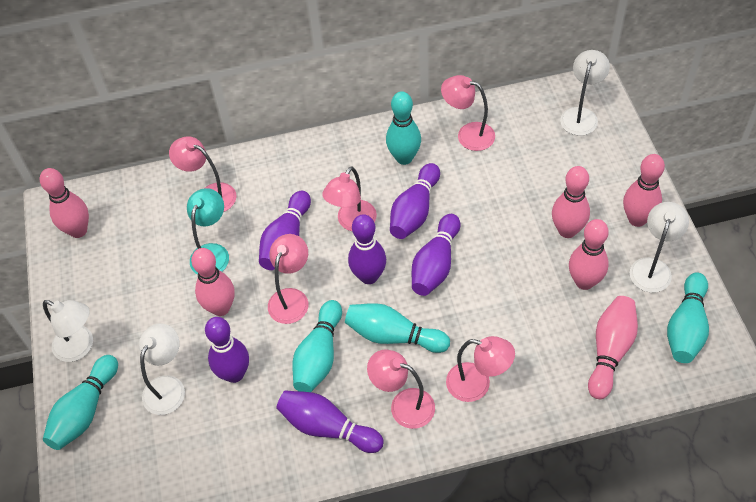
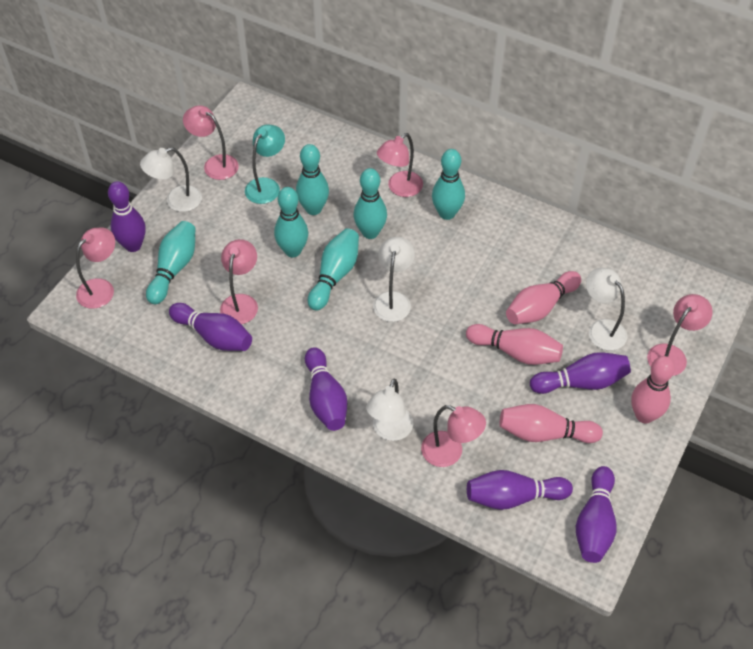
pink bowling pin: 6 -> 4
turquoise bowling pin: 5 -> 6

